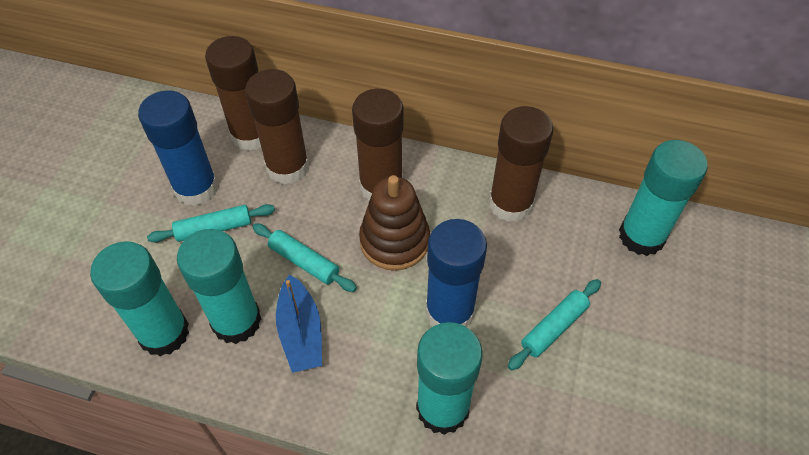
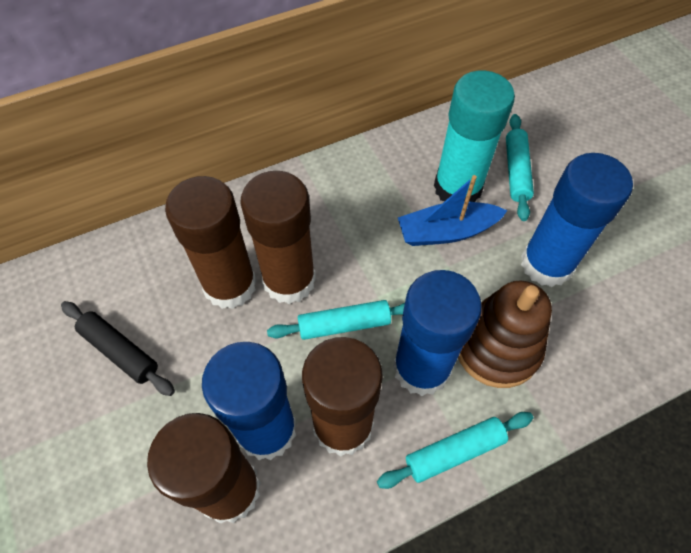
black rolling pin: 0 -> 1
blue glue stick: 2 -> 3
turquoise glue stick: 4 -> 1

